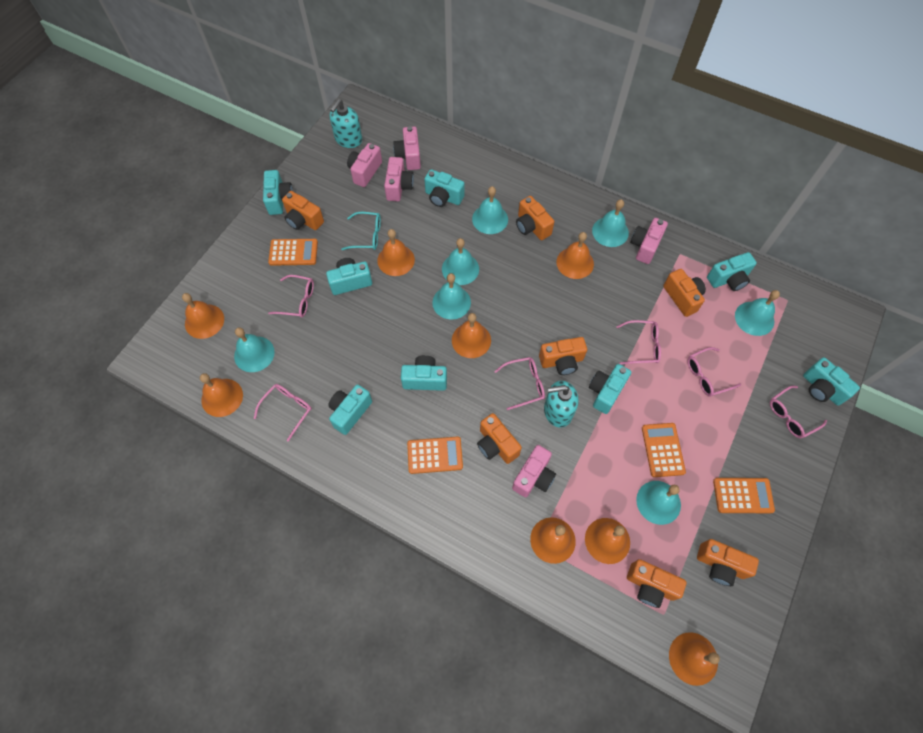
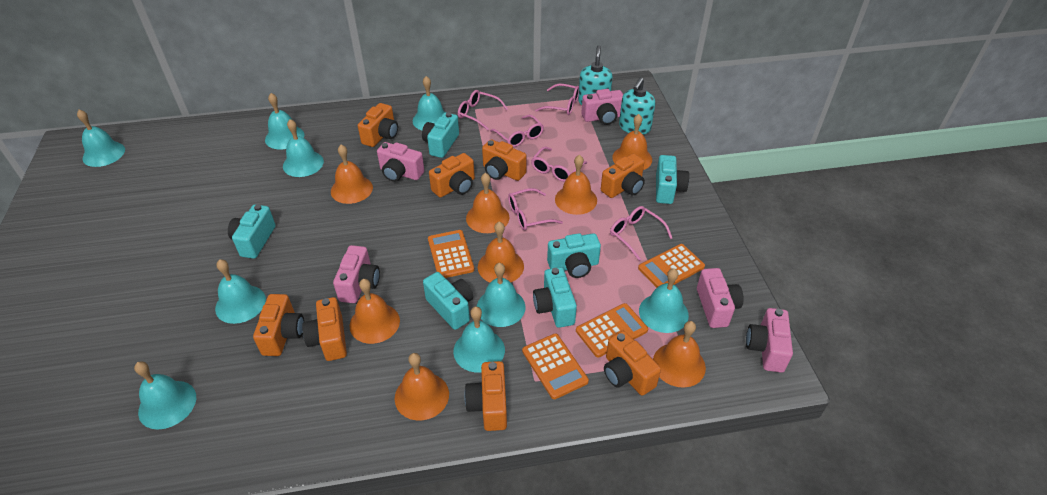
orange camera: 7 -> 8
turquoise bell: 7 -> 9
turquoise camera: 8 -> 6
turquoise glasses: 1 -> 0

